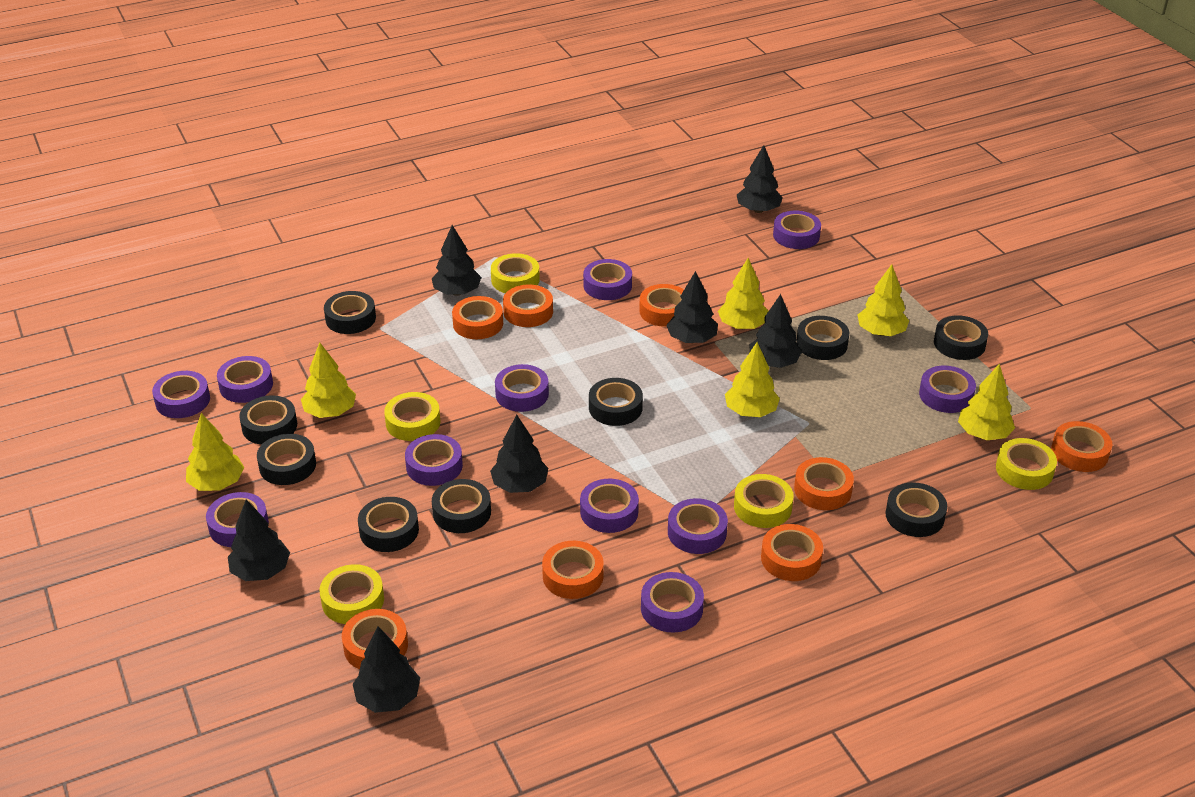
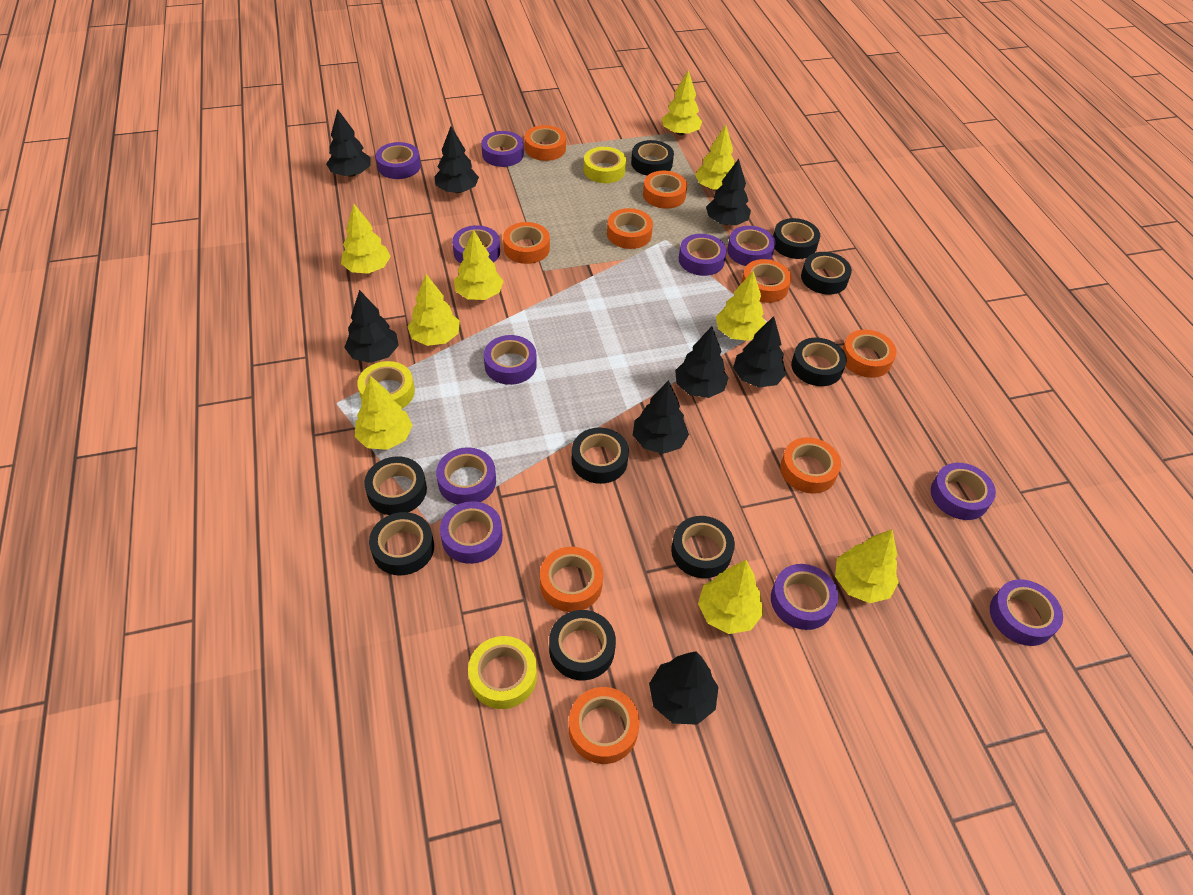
black tree: 7 -> 8
orange tape: 8 -> 9
yellow tape: 5 -> 3
yellow tree: 6 -> 9

